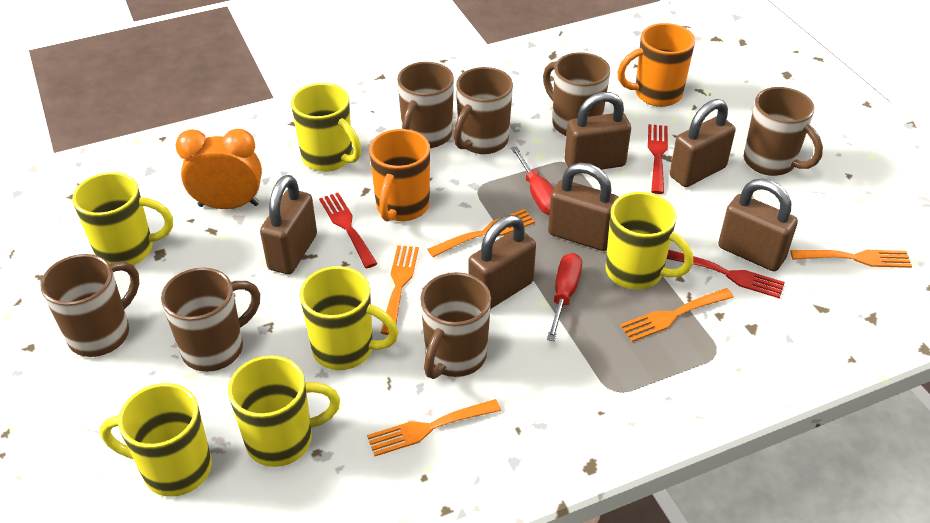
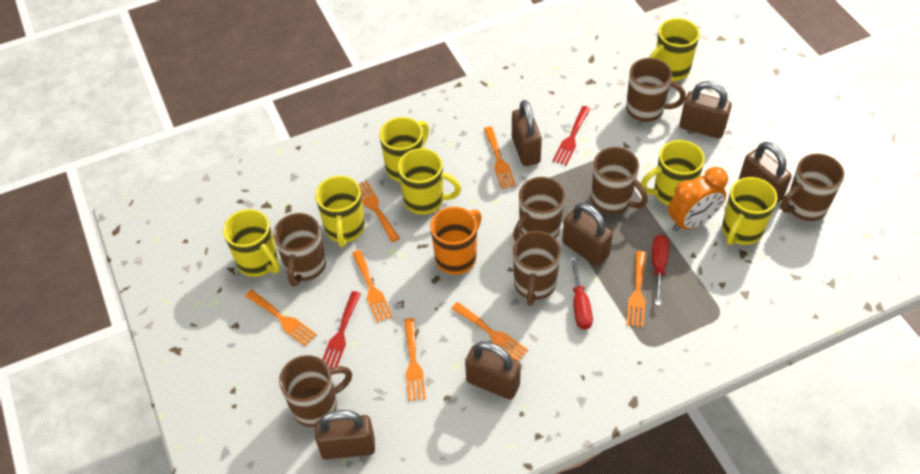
orange fork: 5 -> 7
orange mug: 2 -> 1
red fork: 3 -> 2
yellow mug: 6 -> 7

